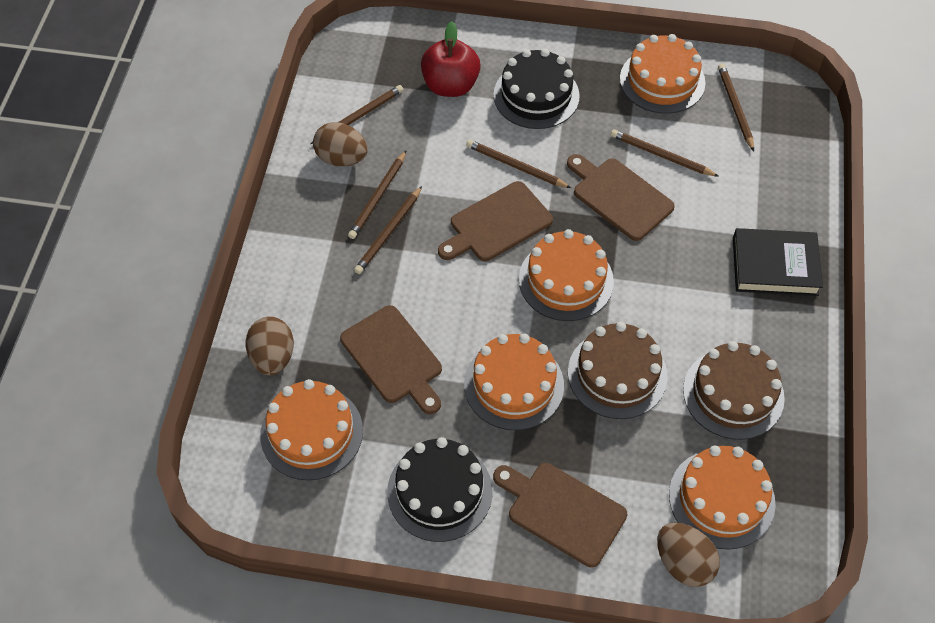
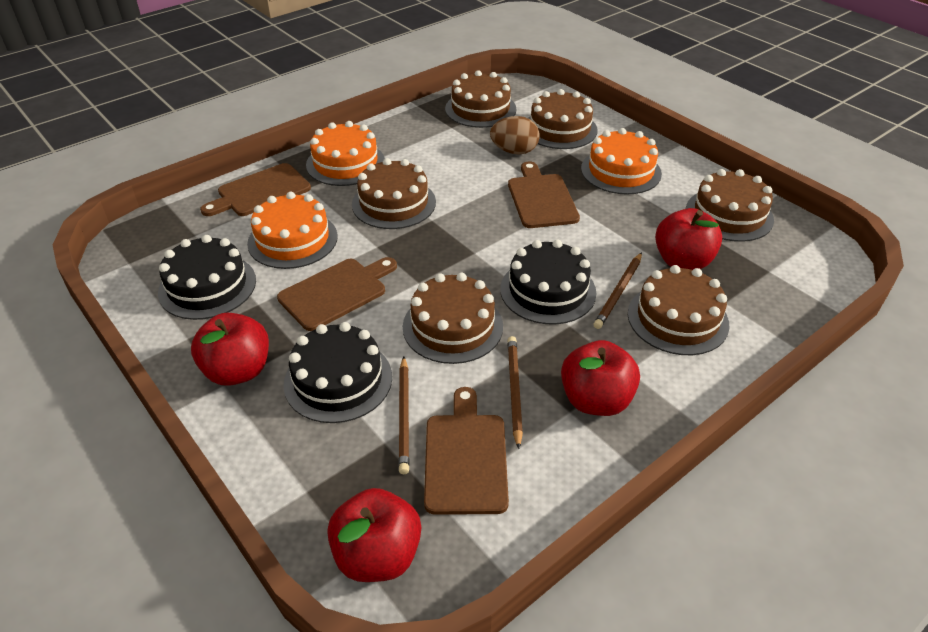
black book: 1 -> 0
black cake: 2 -> 3
brown cake: 2 -> 6
brown egg: 3 -> 1
brown pencil: 6 -> 3
orange cake: 5 -> 3
red apple: 1 -> 4

